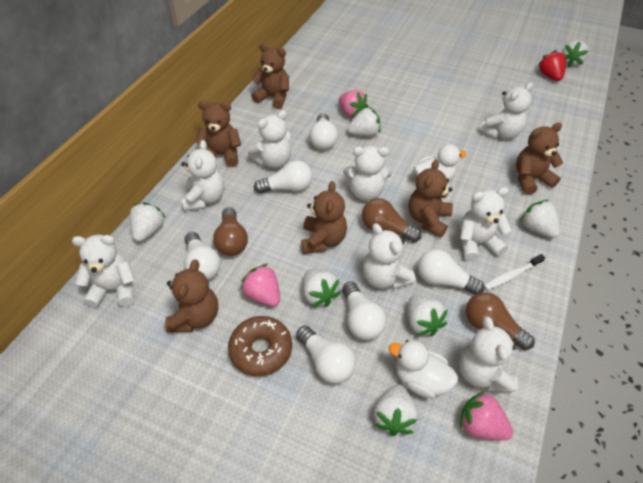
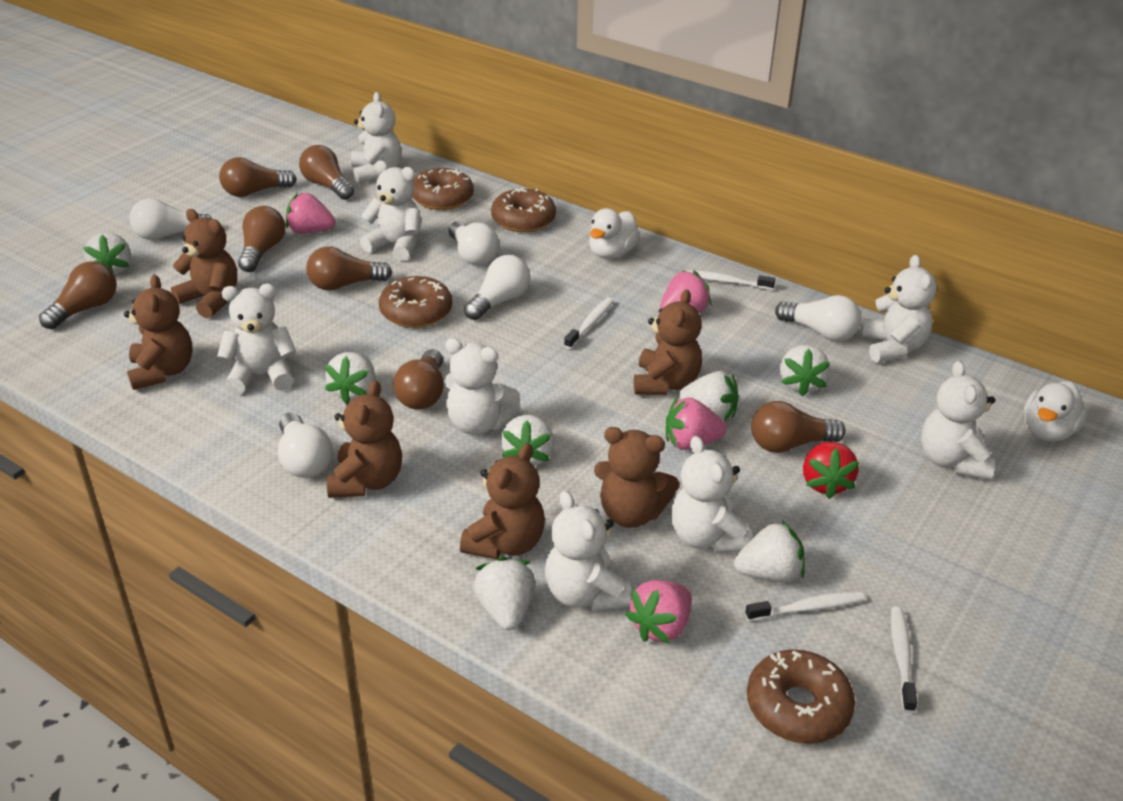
brown donut: 1 -> 4
brown light bulb: 3 -> 7
pink strawberry: 3 -> 4
white light bulb: 6 -> 5
white toothbrush: 1 -> 4

